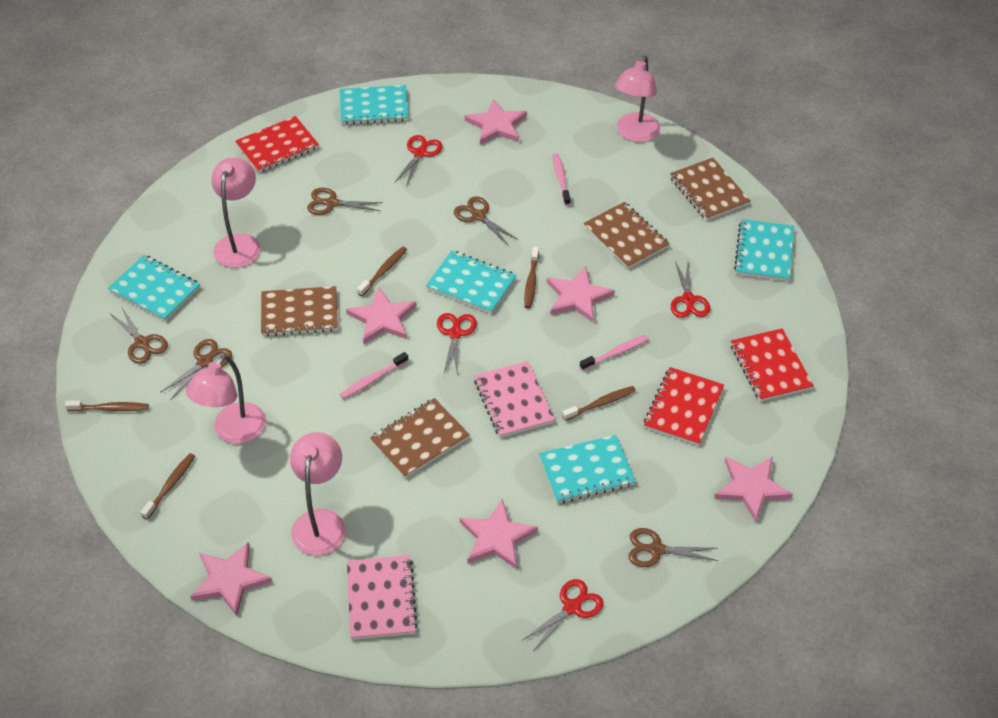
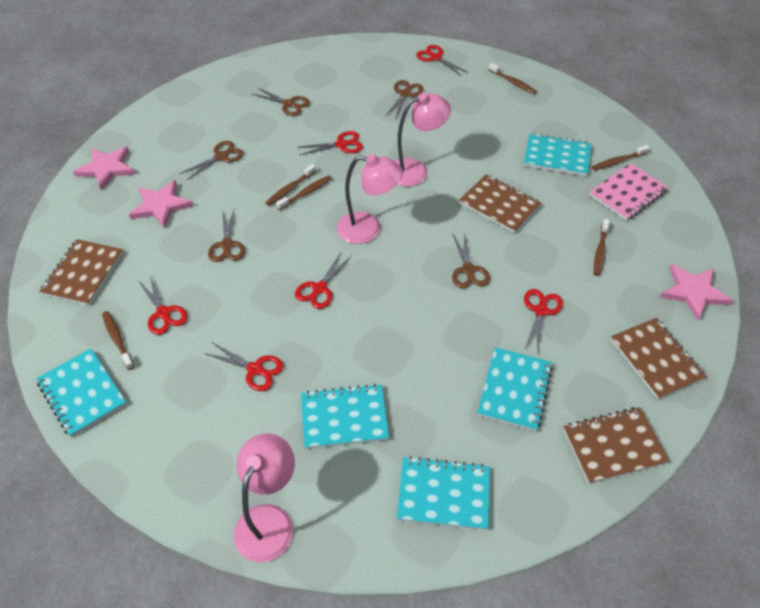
brown toothbrush: 5 -> 6
pink lamp: 4 -> 3
pink notebook: 2 -> 1
pink star: 6 -> 3
pink toothbrush: 3 -> 0
red notebook: 3 -> 0
red scissors: 4 -> 6

